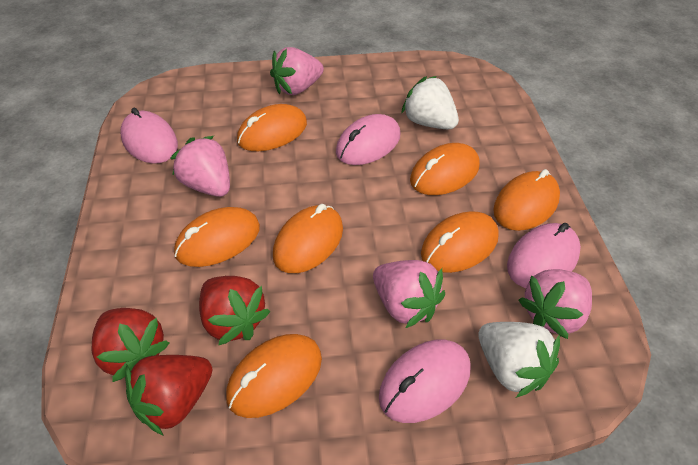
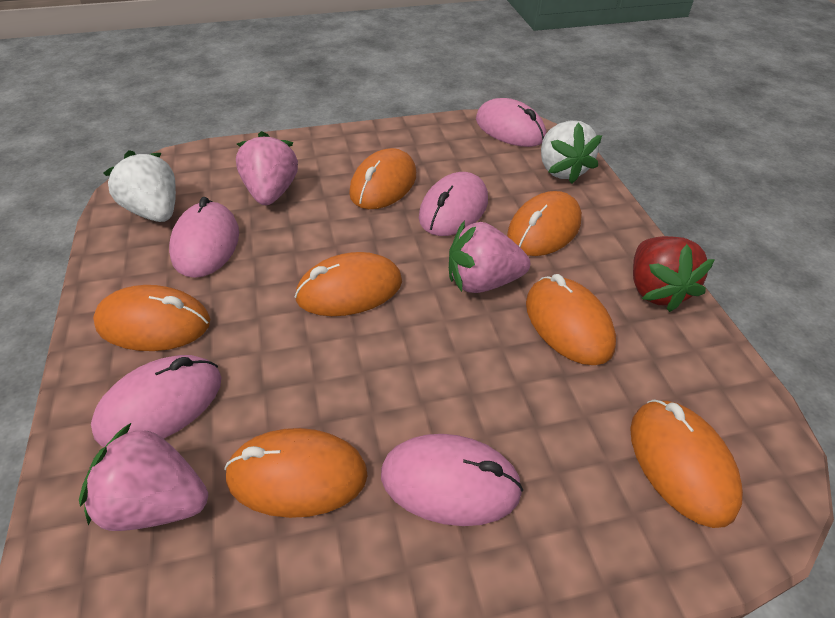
pink mouse: 4 -> 5
pink strawberry: 4 -> 3
red strawberry: 3 -> 1

